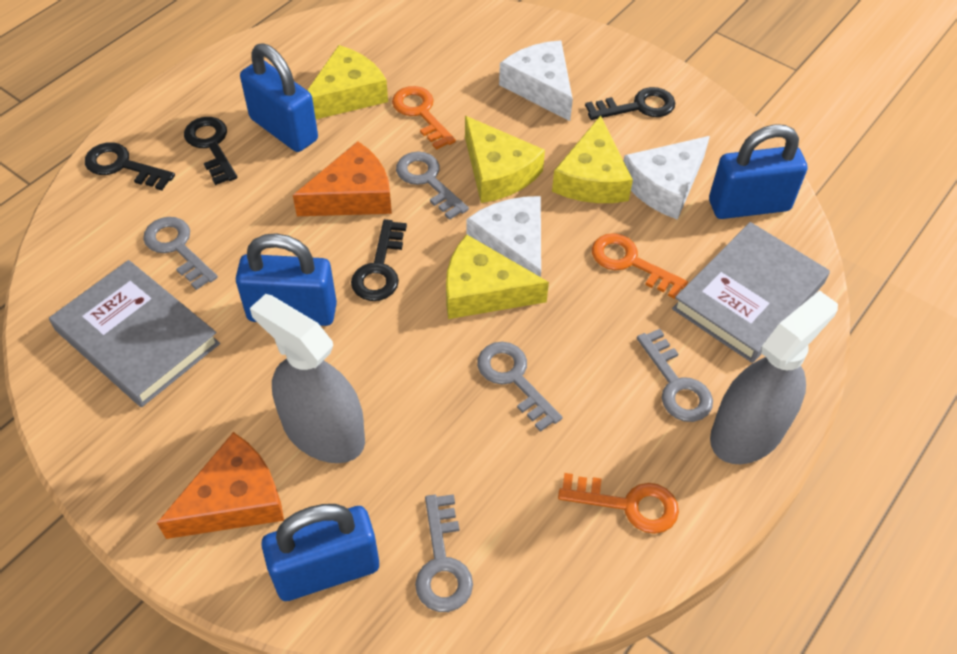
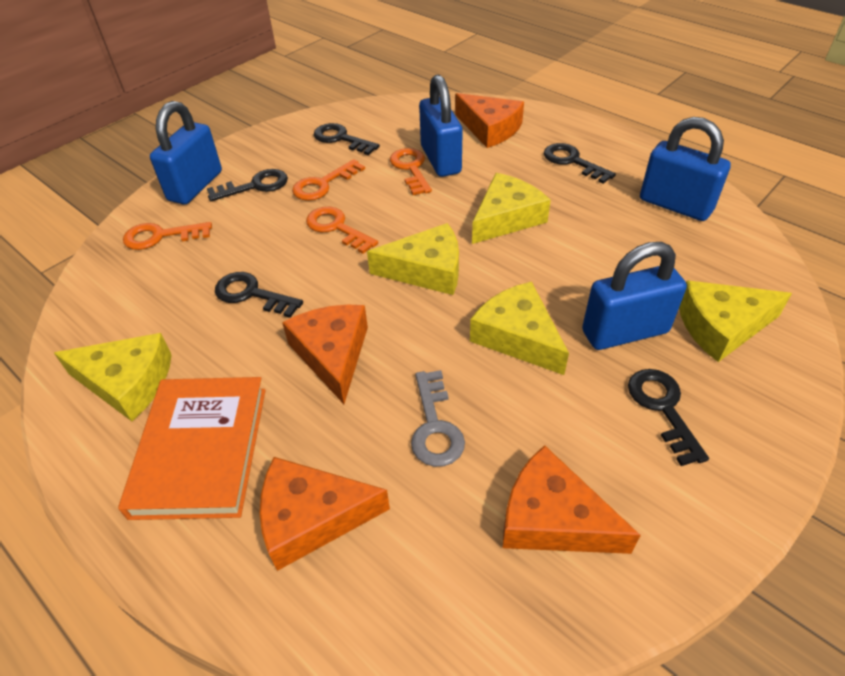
black key: 4 -> 5
grey book: 2 -> 0
grey key: 5 -> 1
grey spray bottle: 2 -> 0
orange book: 0 -> 1
orange cheese: 2 -> 4
orange key: 3 -> 4
white cheese: 3 -> 0
yellow cheese: 4 -> 5

